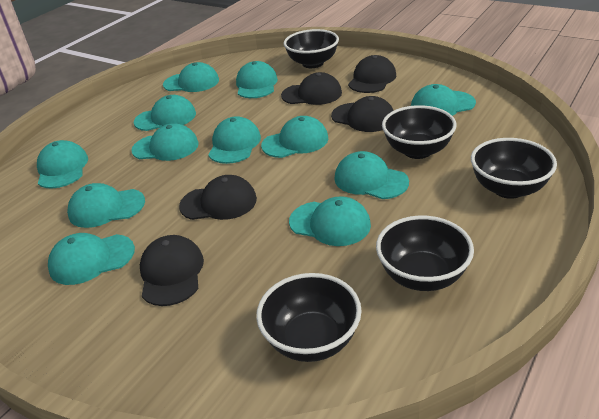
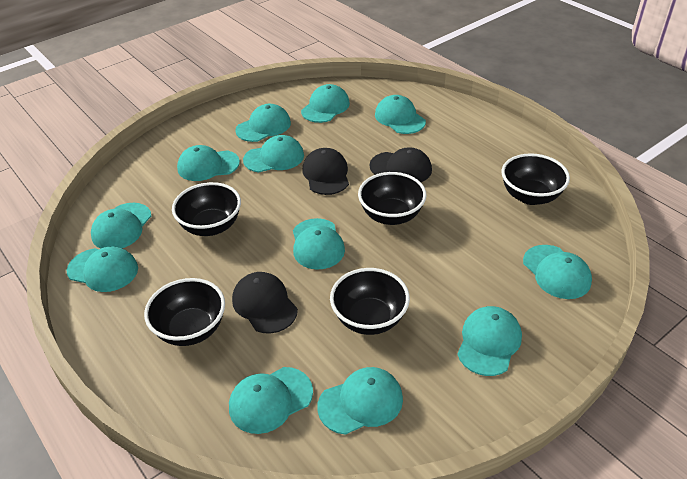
black cap: 5 -> 3

